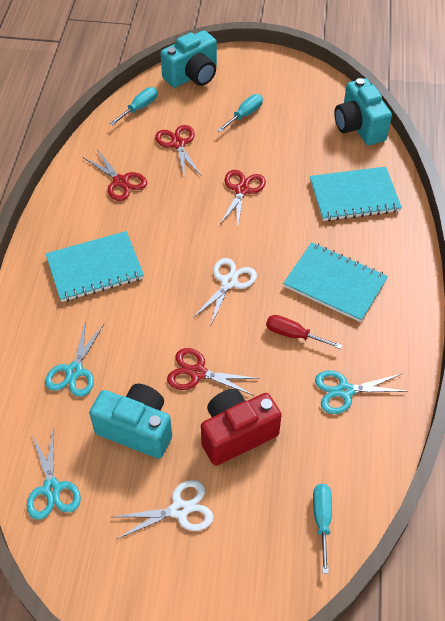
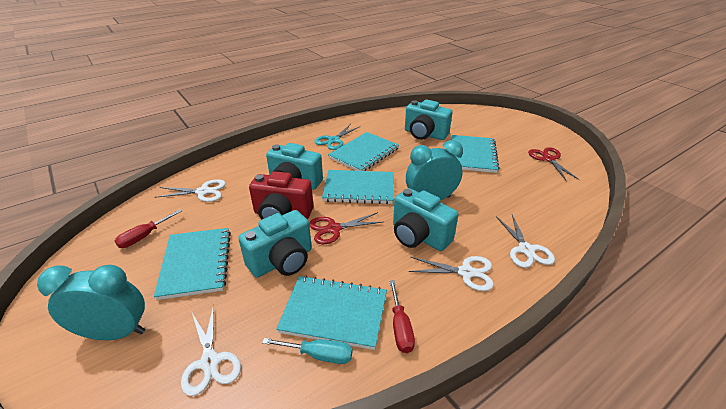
red scissors: 4 -> 2
red screwdriver: 1 -> 2
turquoise camera: 3 -> 4
turquoise clock: 0 -> 2
turquoise notebook: 3 -> 5
turquoise scissors: 3 -> 1
turquoise screwdriver: 3 -> 1
white scissors: 2 -> 4

